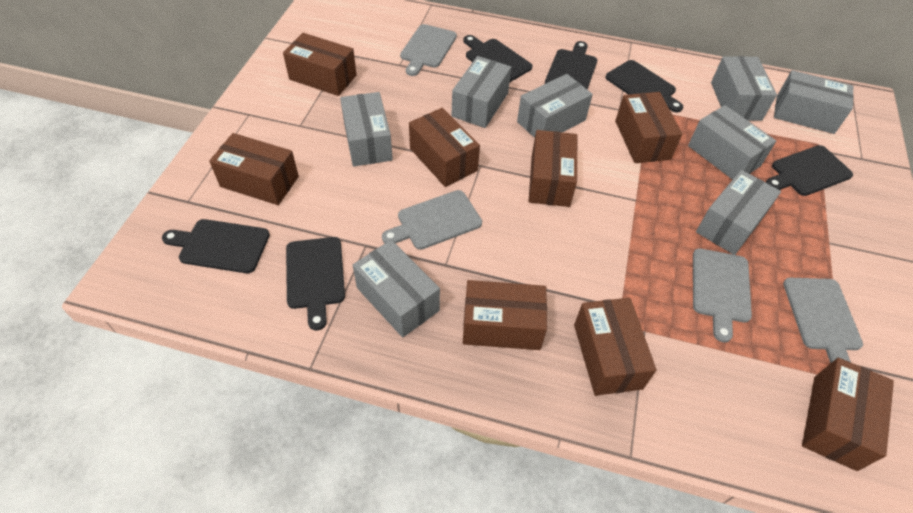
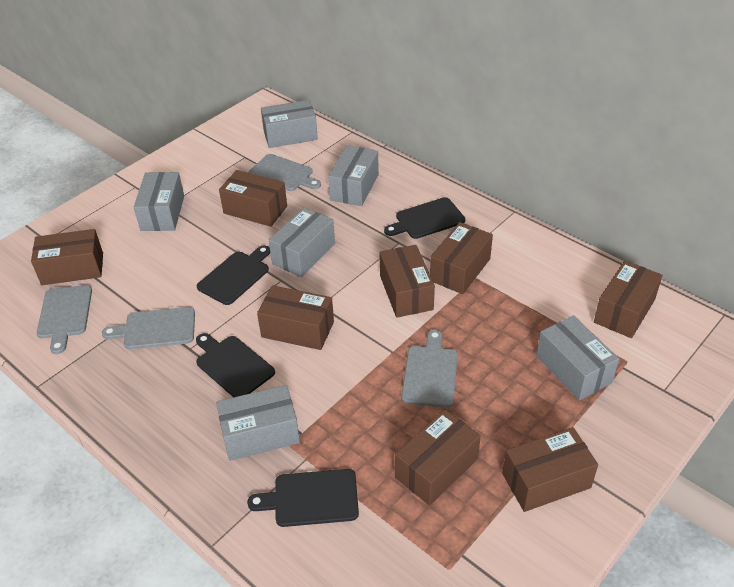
black cutting board: 6 -> 4
grey box: 8 -> 6

